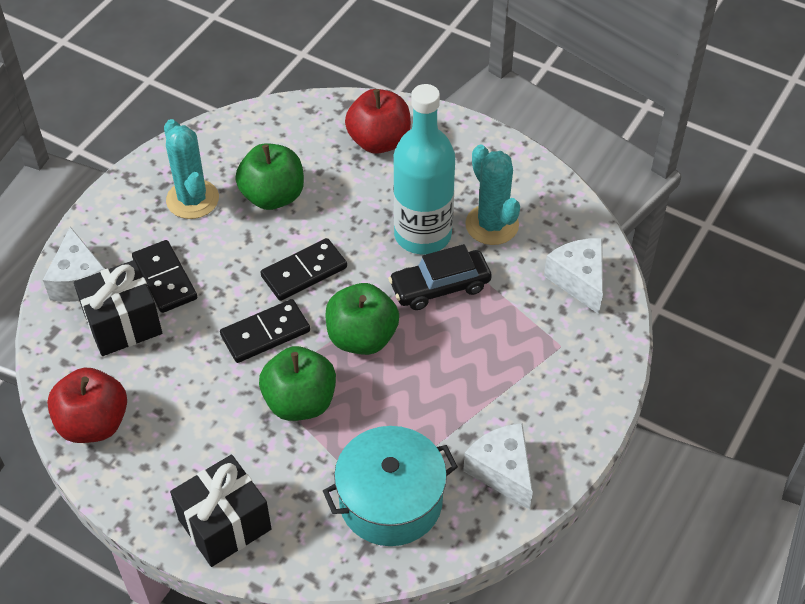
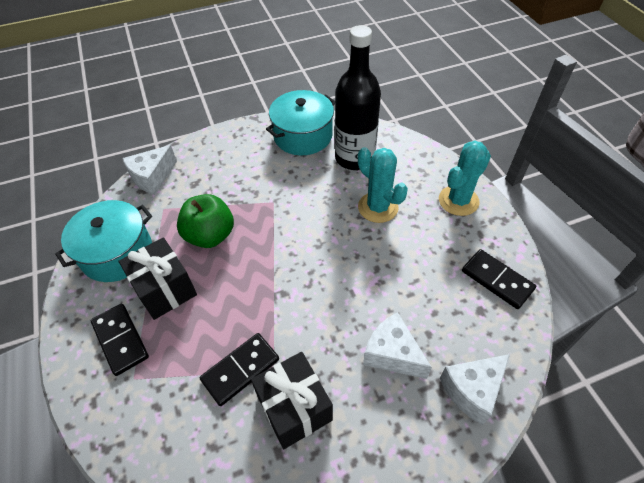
black bottle: 0 -> 1
black car: 1 -> 0
green apple: 3 -> 1
red apple: 2 -> 0
turquoise bottle: 1 -> 0
turquoise pot: 1 -> 2

